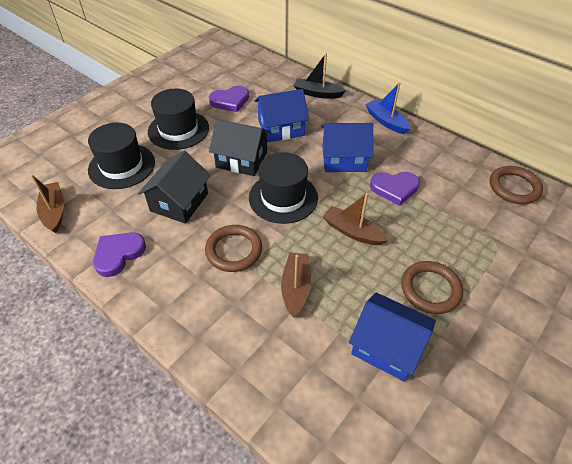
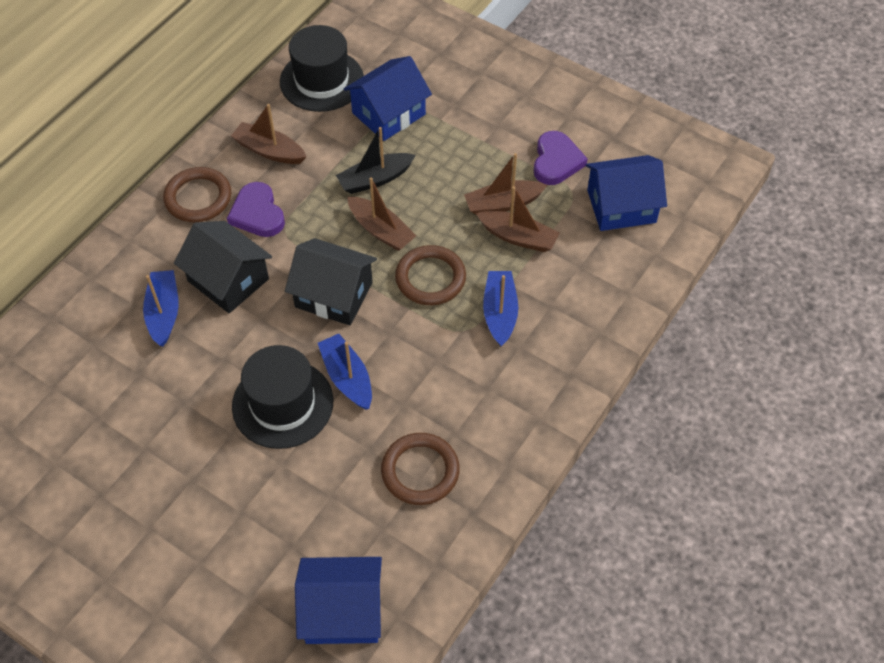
black hat: 3 -> 2
blue boat: 1 -> 3
brown boat: 3 -> 4
purple heart: 3 -> 2

